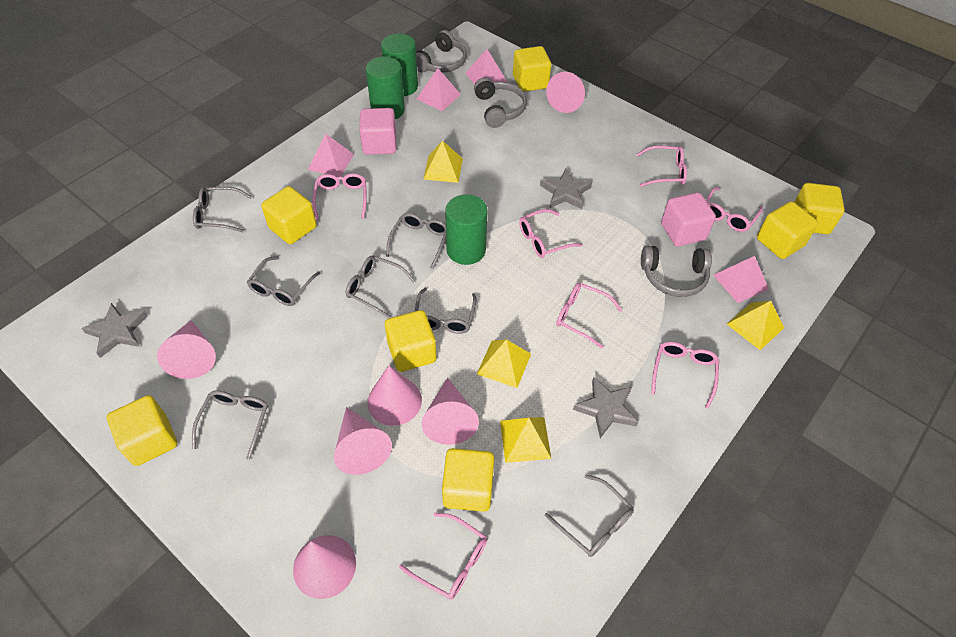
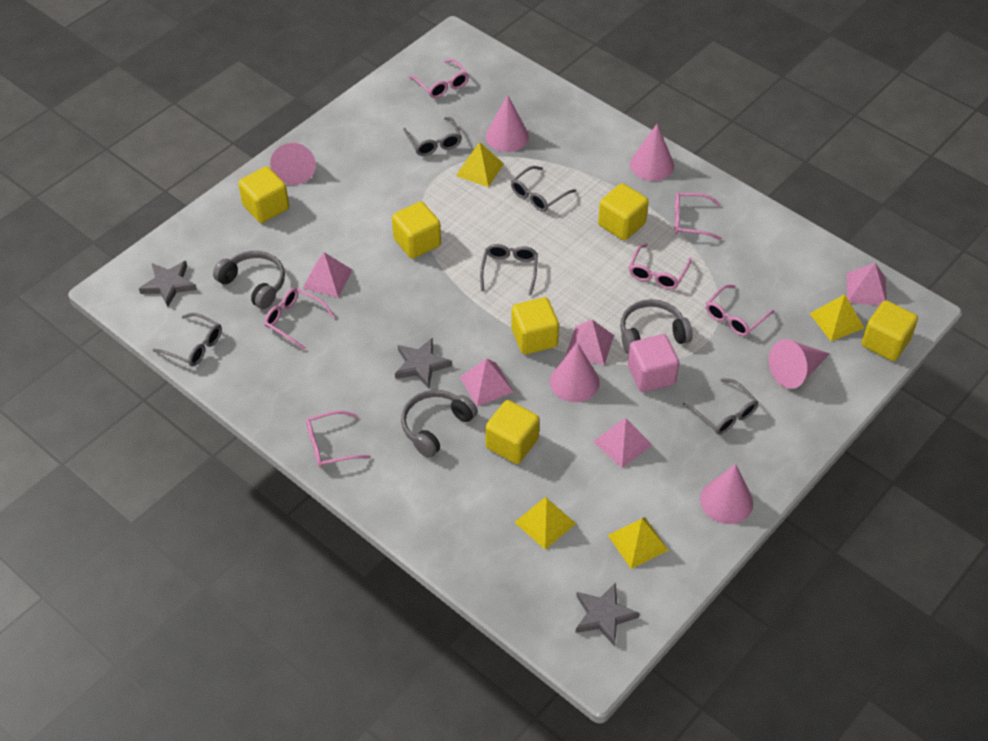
green cylinder: 3 -> 0
grey glasses: 7 -> 5
pink cube: 2 -> 1
pink glasses: 7 -> 6
pink pyramid: 4 -> 5
yellow cube: 7 -> 6

